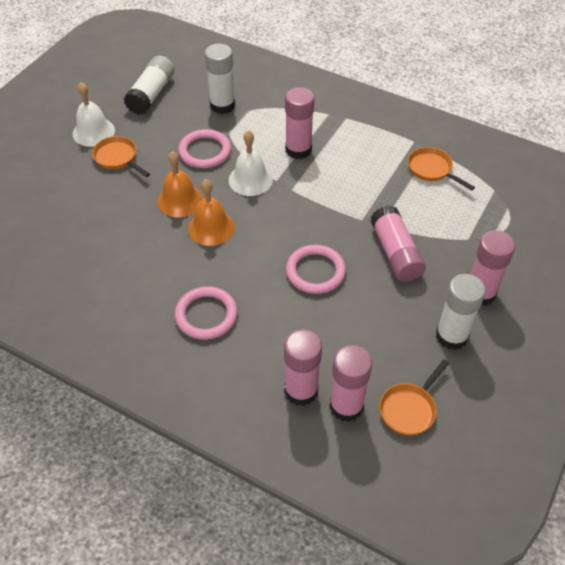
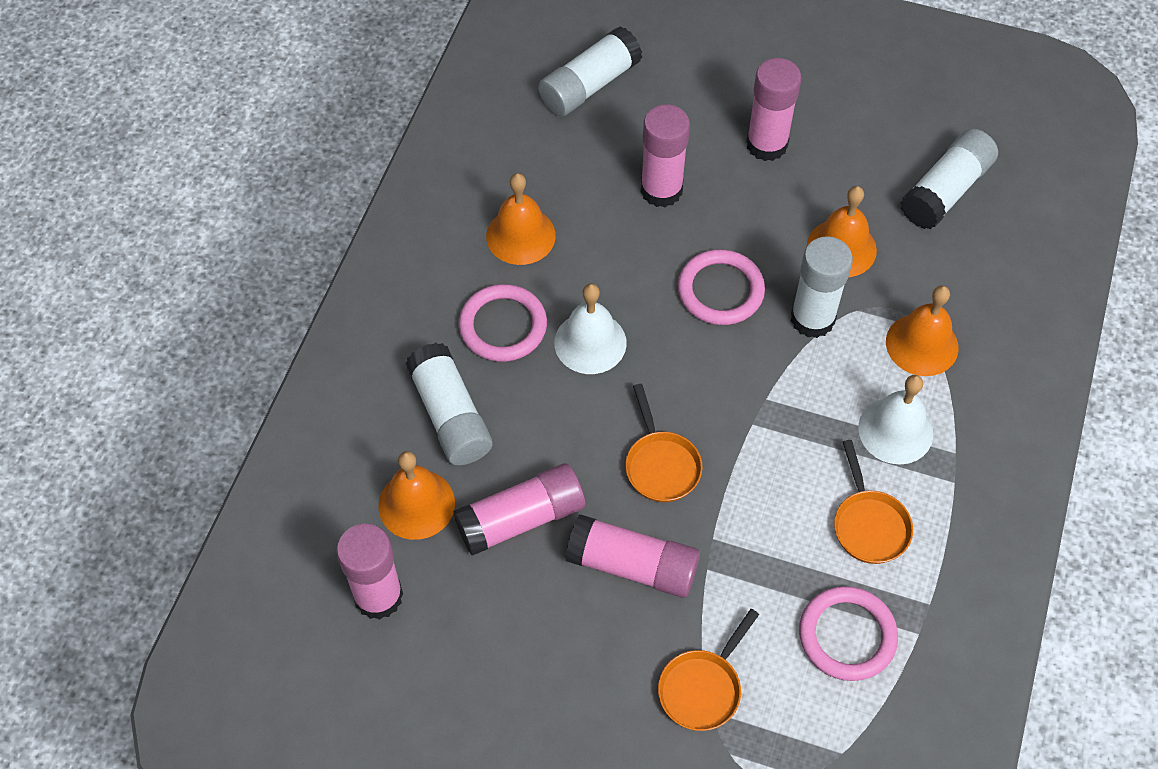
orange bell: 2 -> 4
white glue stick: 3 -> 4

